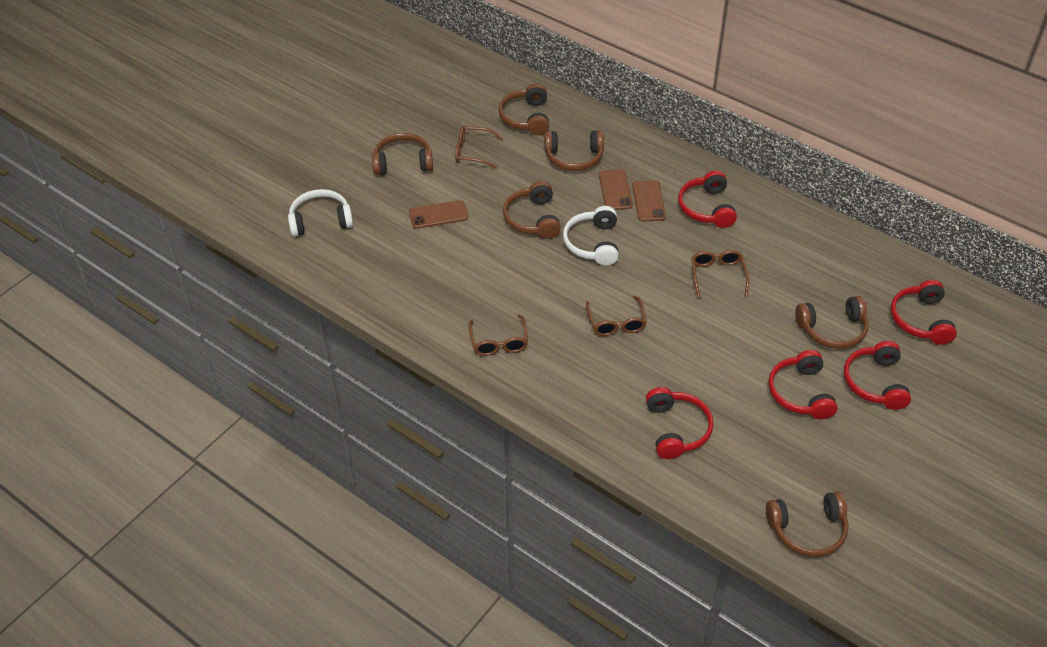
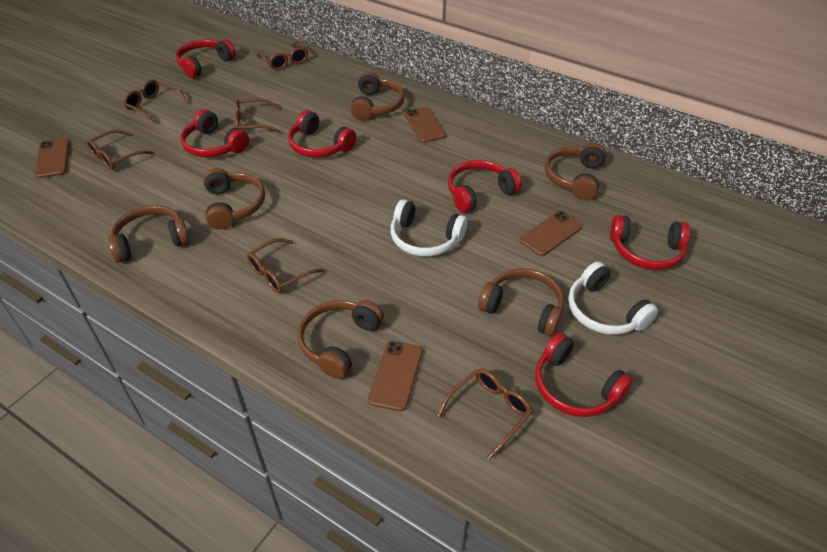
brown glasses: 4 -> 6
brown phone: 3 -> 4
red headphones: 5 -> 6

